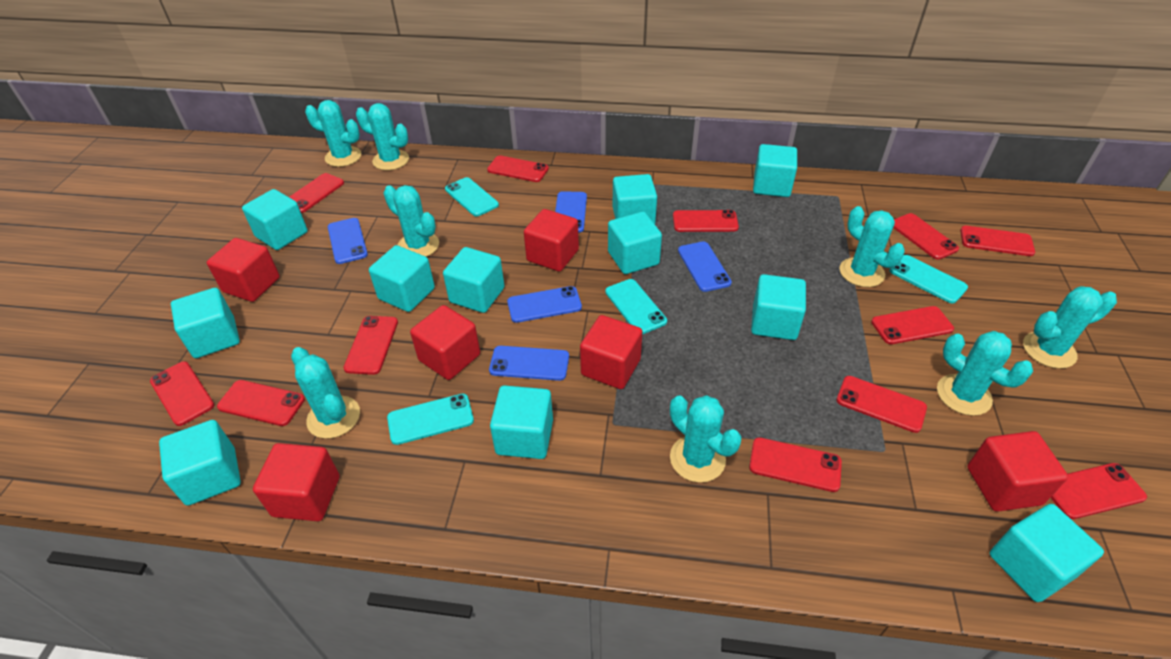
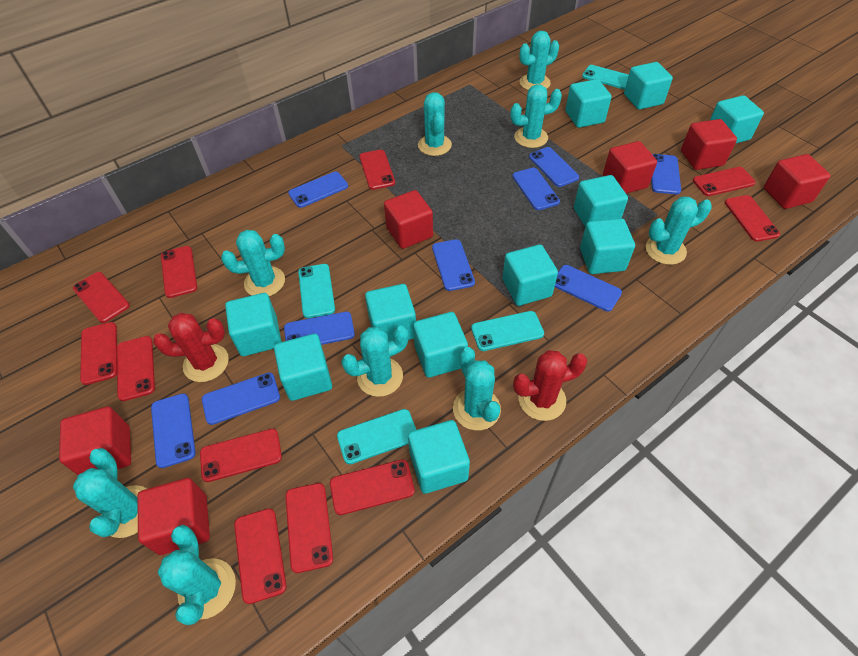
blue phone: 5 -> 9
red cactus: 0 -> 2
red phone: 12 -> 11
turquoise cactus: 8 -> 9

